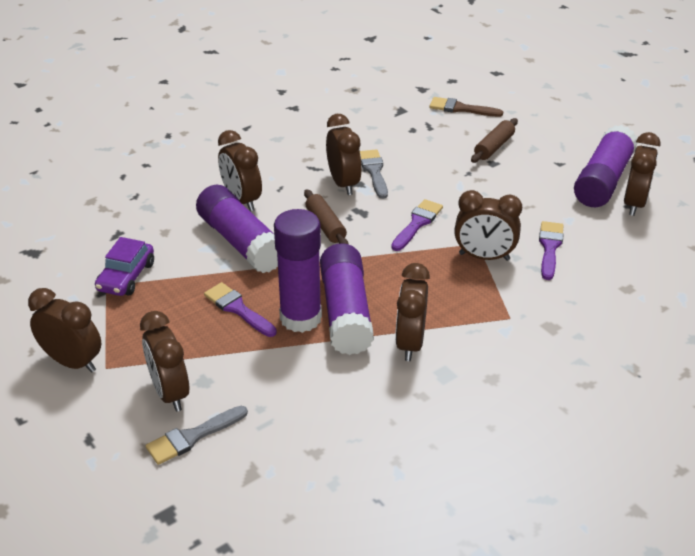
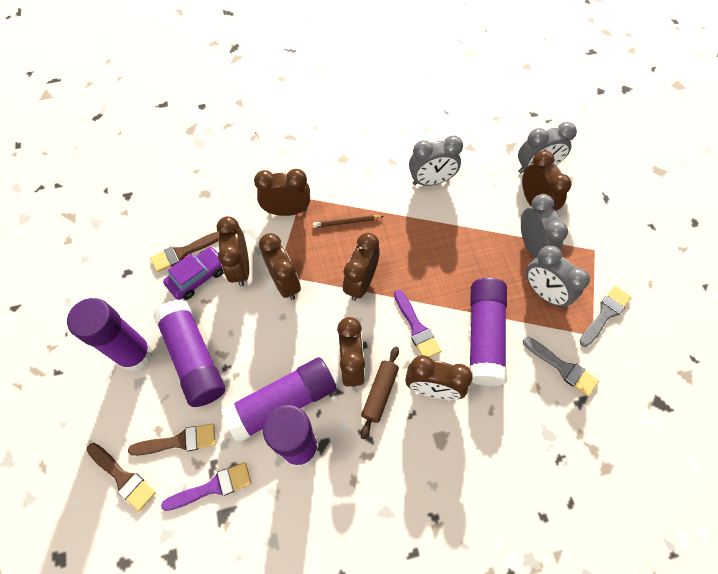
brown brush: 1 -> 3
brown pencil: 0 -> 1
brown rolling pin: 2 -> 1
grey clock: 0 -> 4
purple brush: 3 -> 2
purple glue stick: 4 -> 5

